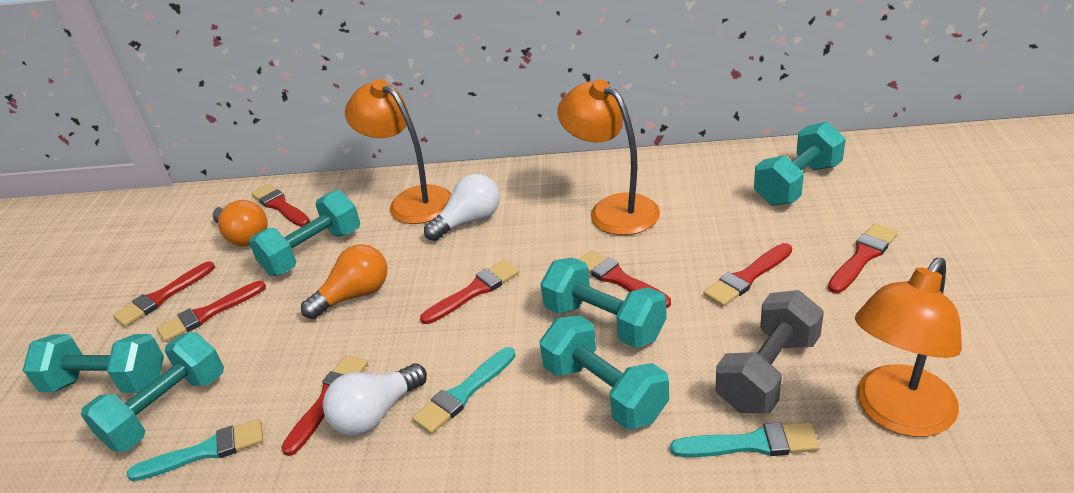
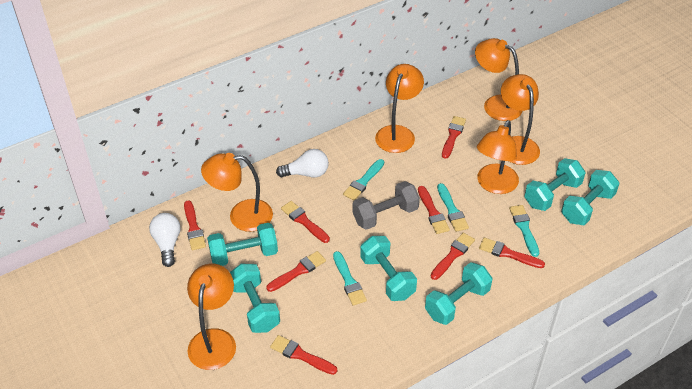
orange lamp: 3 -> 6
orange light bulb: 2 -> 0
turquoise brush: 3 -> 4

